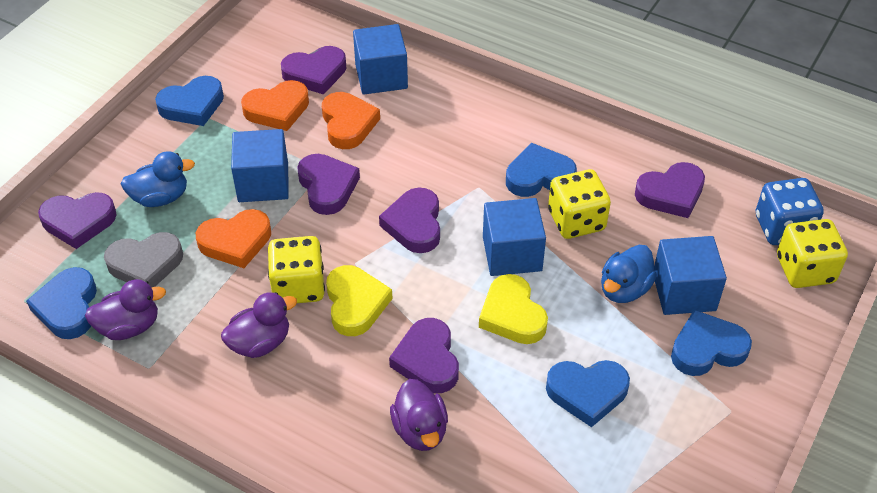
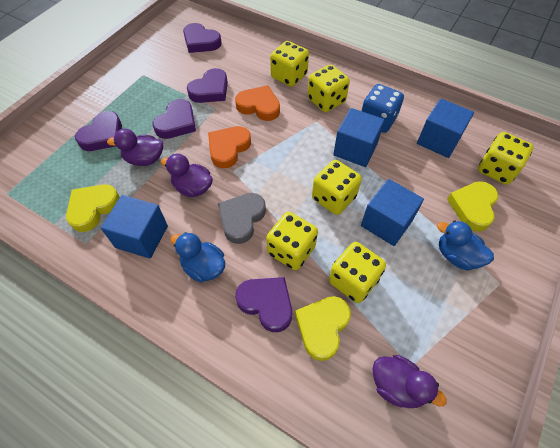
blue heart: 5 -> 0
orange heart: 3 -> 2
purple heart: 6 -> 5
yellow dice: 3 -> 6
yellow heart: 2 -> 3

